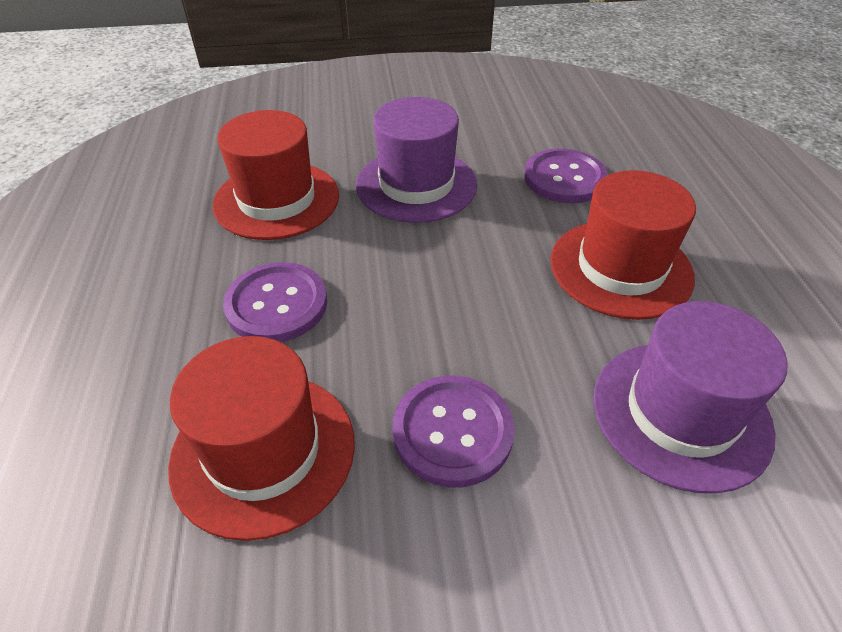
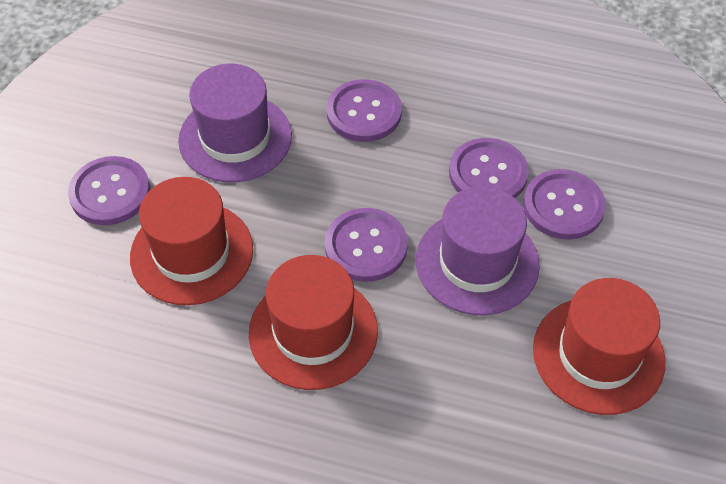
purple button: 3 -> 5

